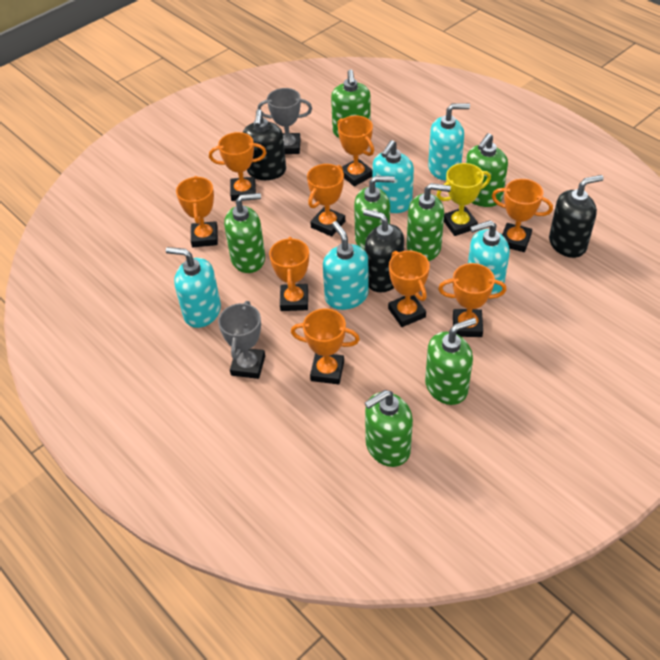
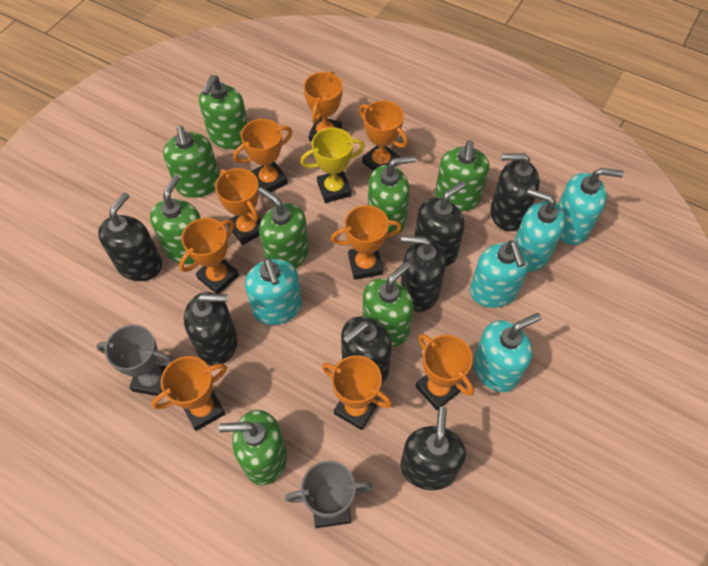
black soap dispenser: 3 -> 7
green soap dispenser: 7 -> 8

